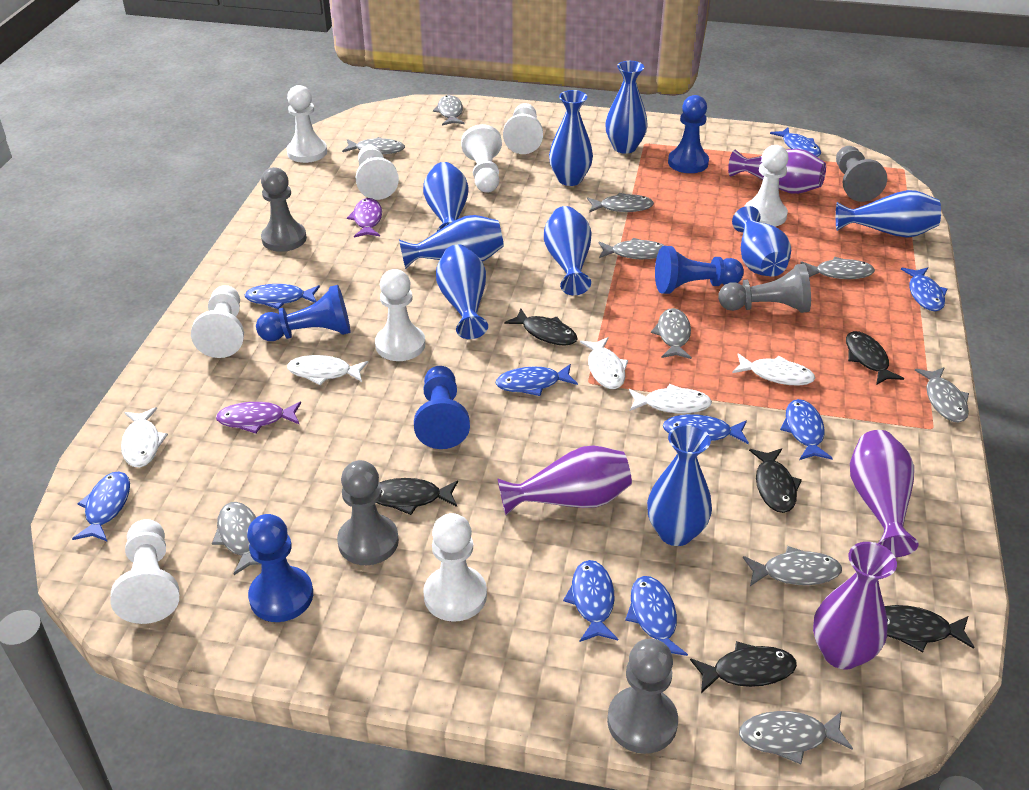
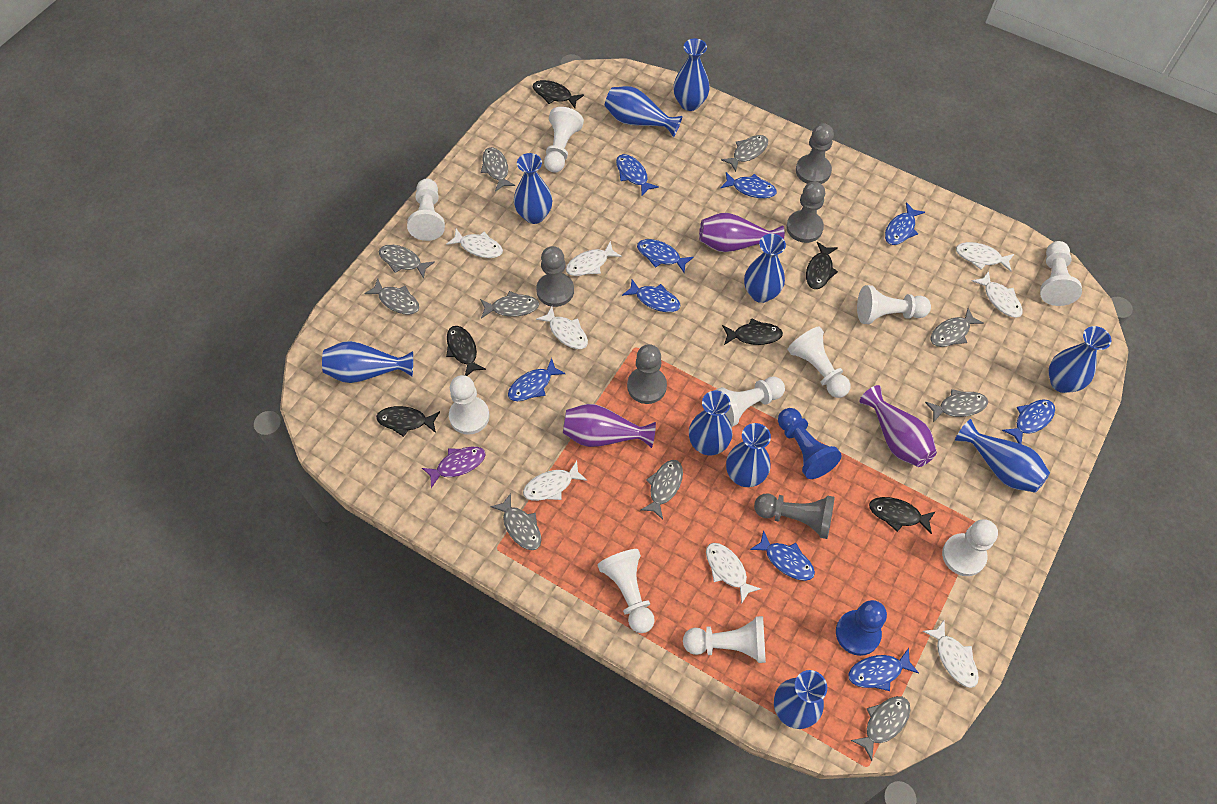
blue pawn: 5 -> 2
blue vase: 9 -> 10
purple fish: 2 -> 1
purple vase: 4 -> 3
white fish: 5 -> 8
white pawn: 9 -> 10

